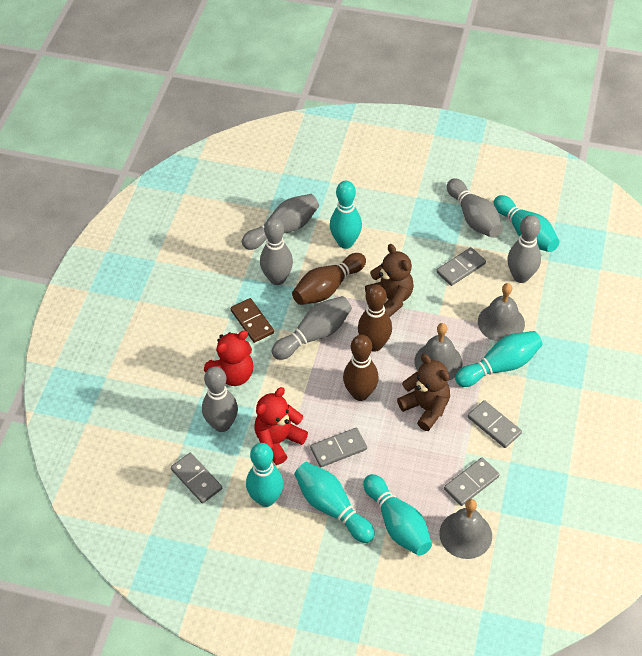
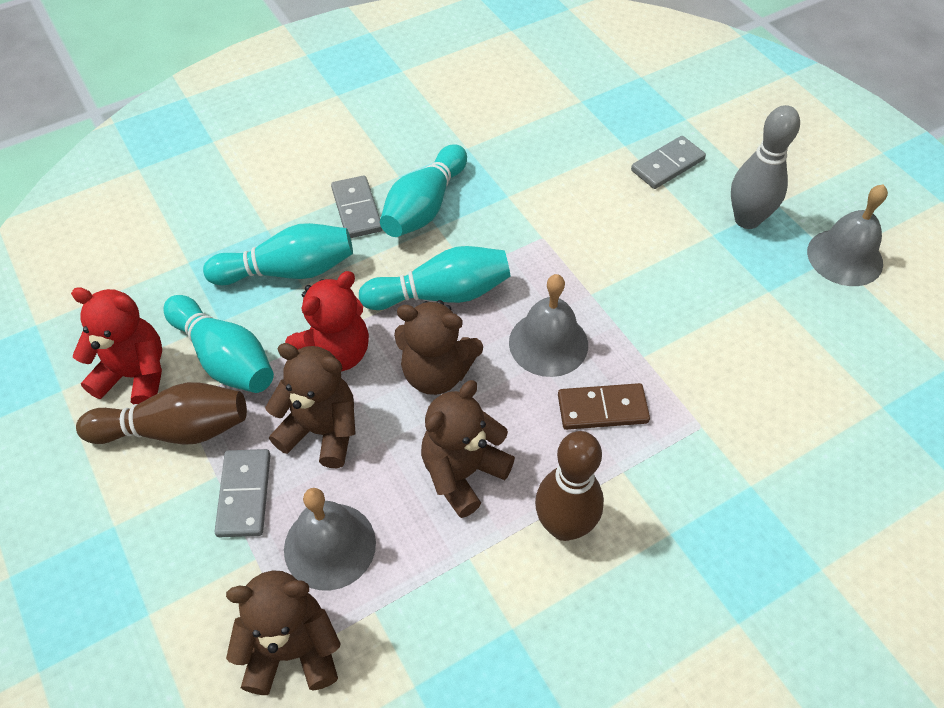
brown bowling pin: 3 -> 2
brown teddy bear: 2 -> 4
grey bowling pin: 6 -> 1
grey domino: 5 -> 3
turquoise bowling pin: 6 -> 4

